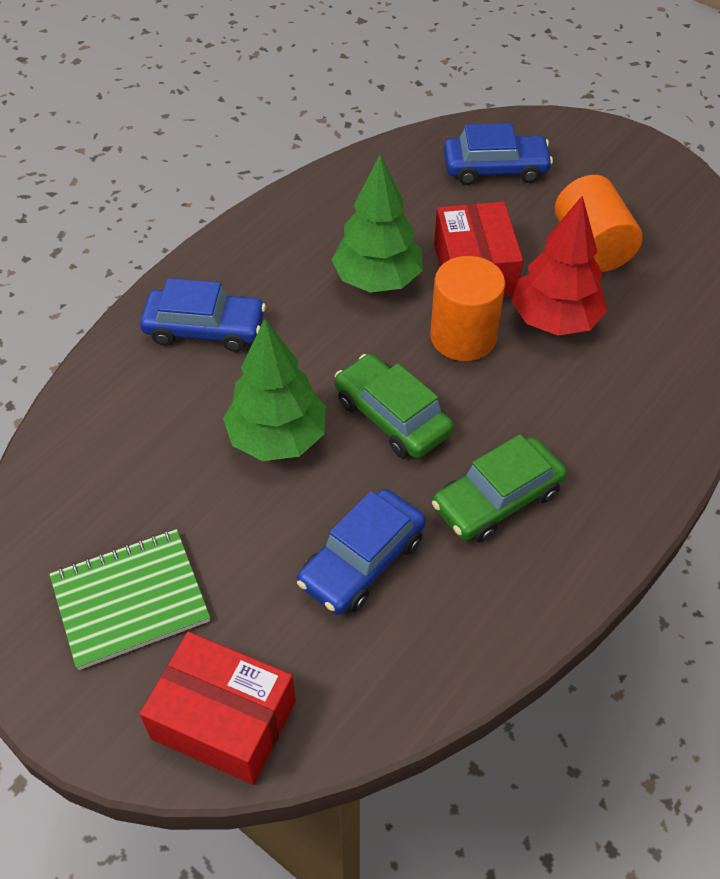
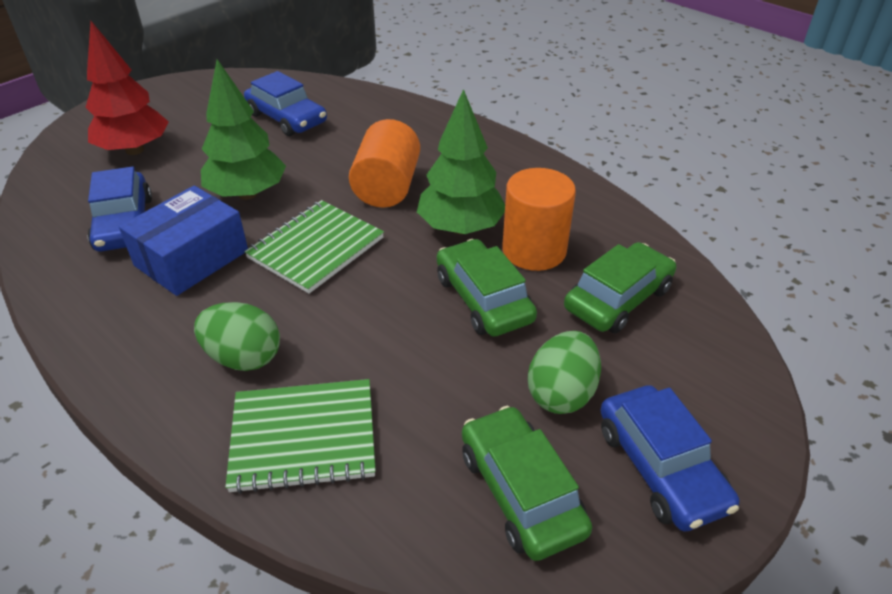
blue box: 0 -> 1
green car: 2 -> 3
green egg: 0 -> 2
green notebook: 1 -> 2
red box: 2 -> 0

